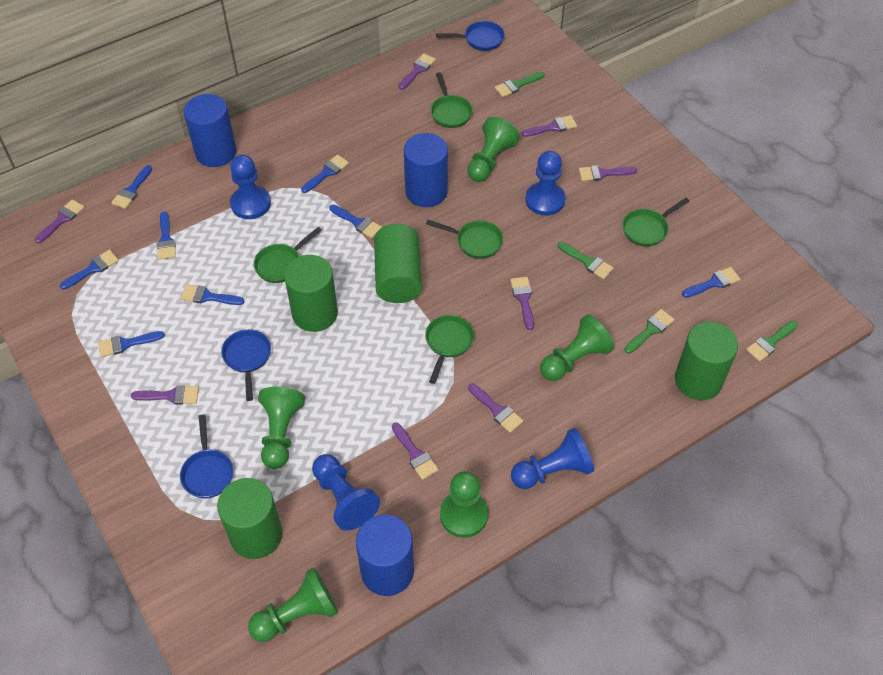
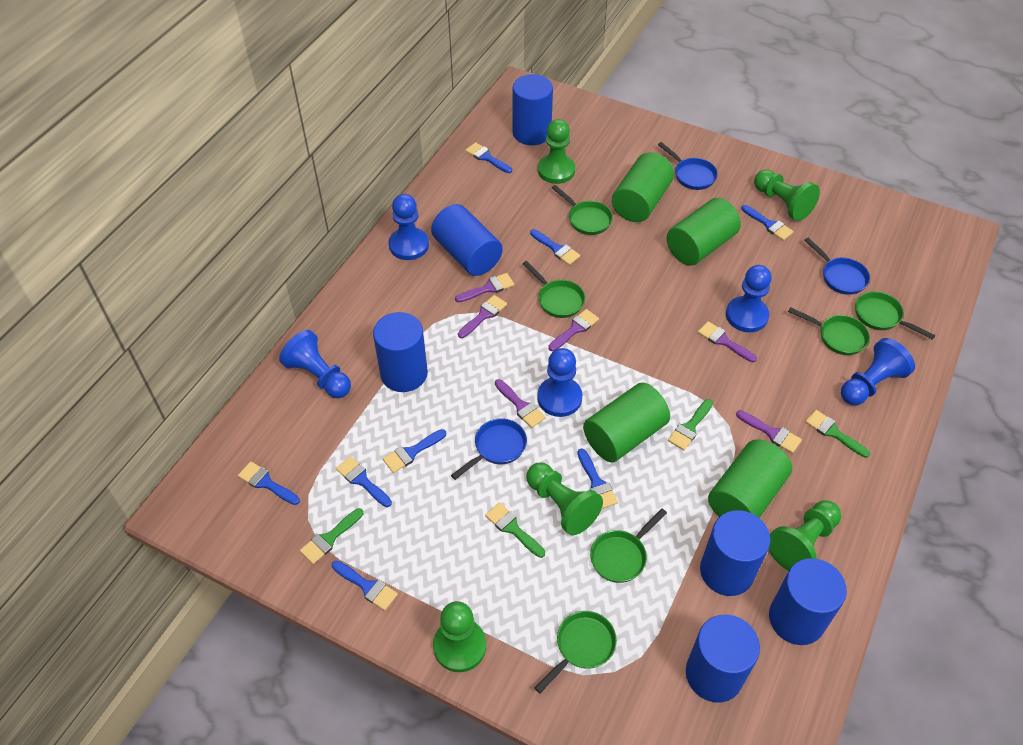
blue cylinder: 3 -> 6
blue pawn: 4 -> 5
green pan: 5 -> 6
purple brush: 8 -> 6

